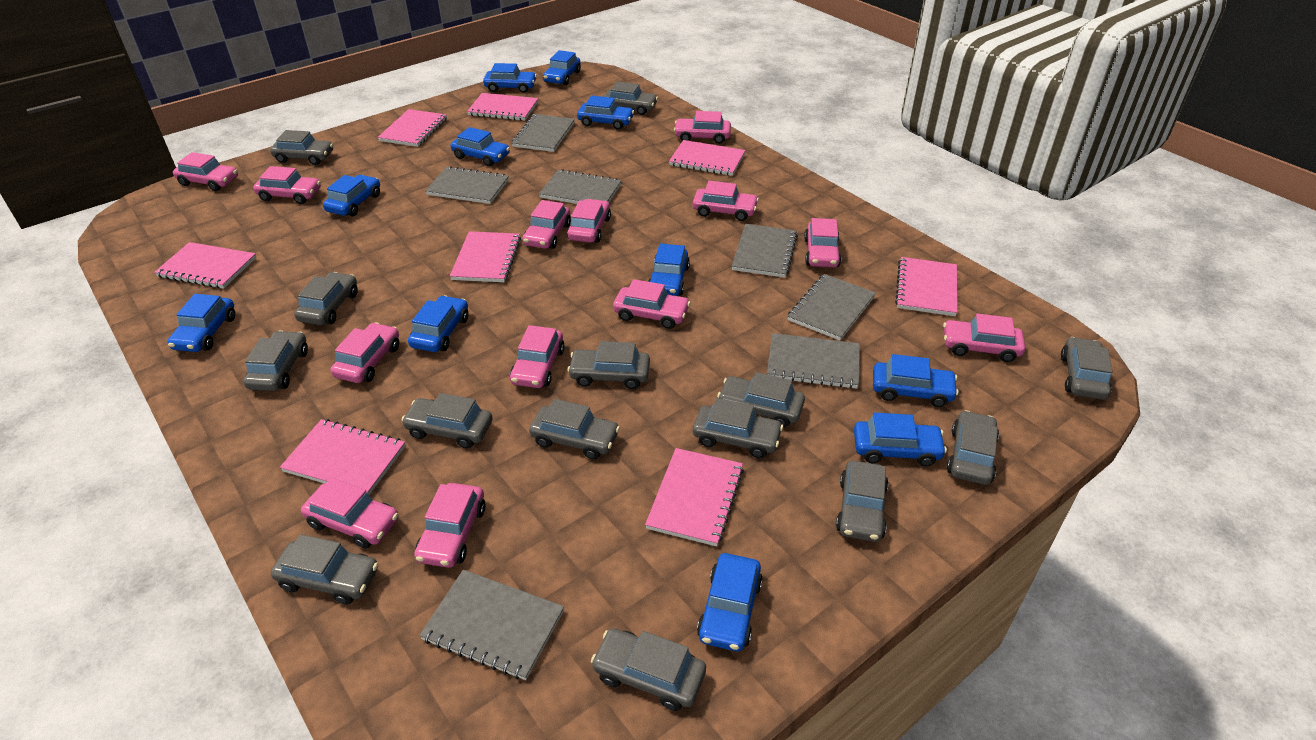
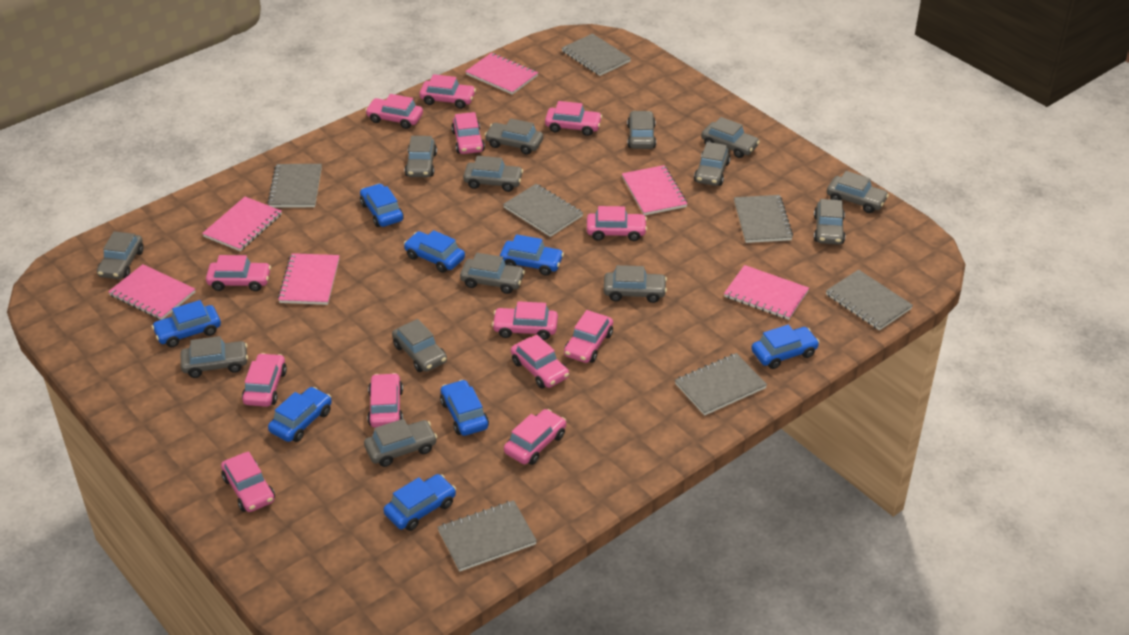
blue car: 11 -> 8
pink notebook: 8 -> 6

